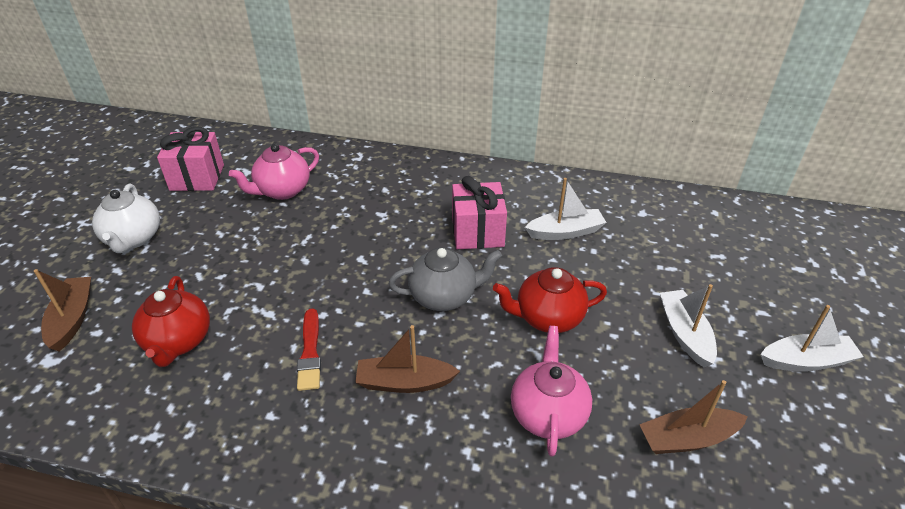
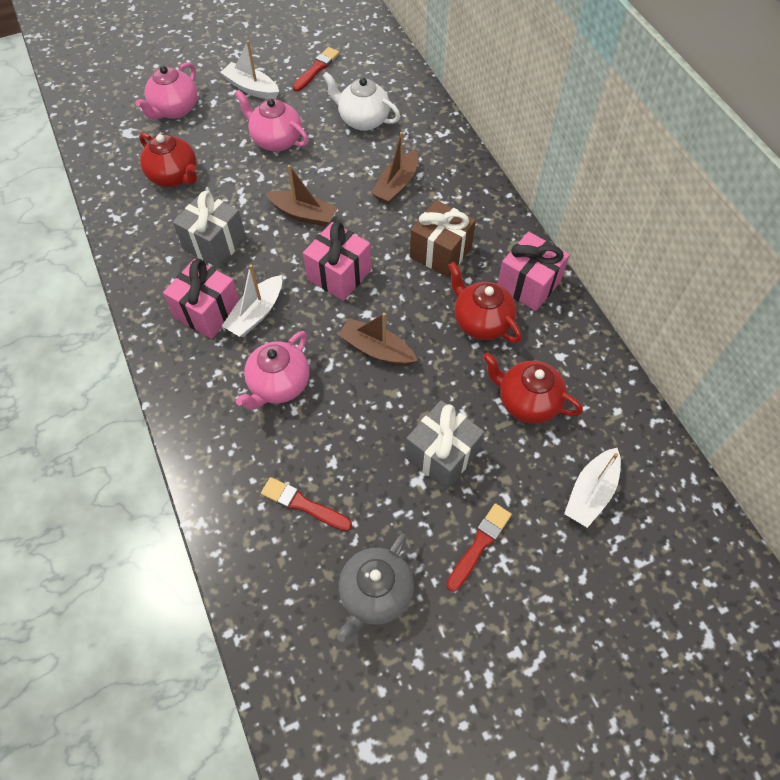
brown gift: 0 -> 1
grey gift: 0 -> 2
pink gift: 2 -> 3
pink teapot: 2 -> 3
red brush: 1 -> 3
red teapot: 2 -> 3

